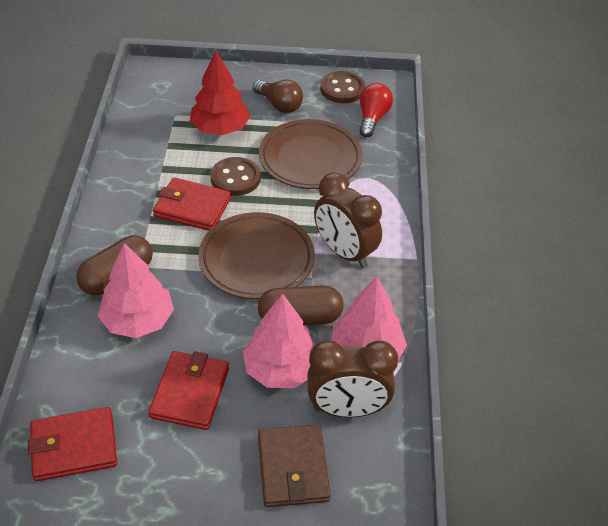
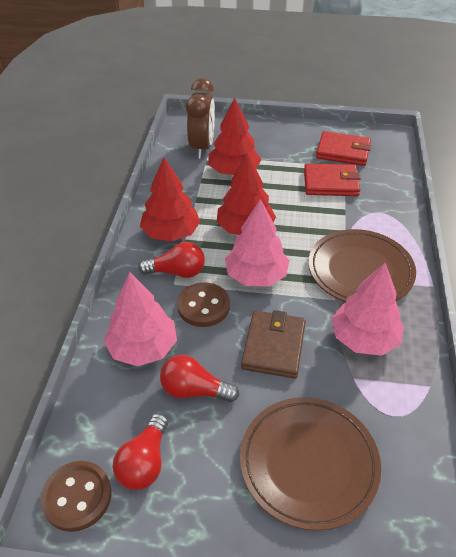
brown capsule: 2 -> 0
brown clock: 2 -> 1
brown light bulb: 1 -> 0
red light bulb: 1 -> 3
red tree: 1 -> 3
red wallet: 3 -> 2

